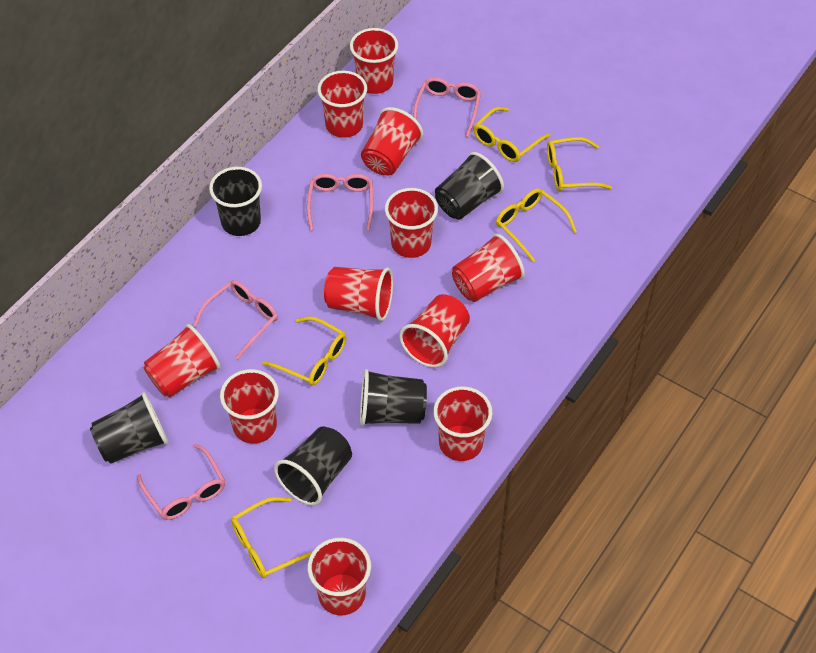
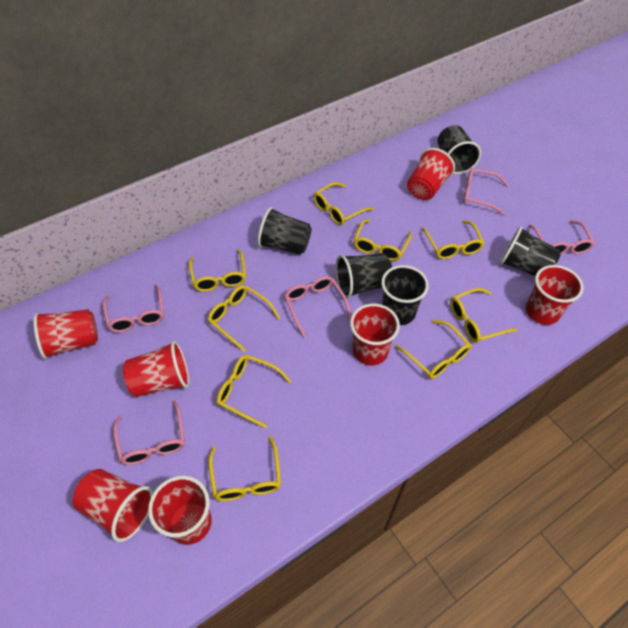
pink glasses: 4 -> 5
red cup: 11 -> 7
yellow glasses: 5 -> 9

